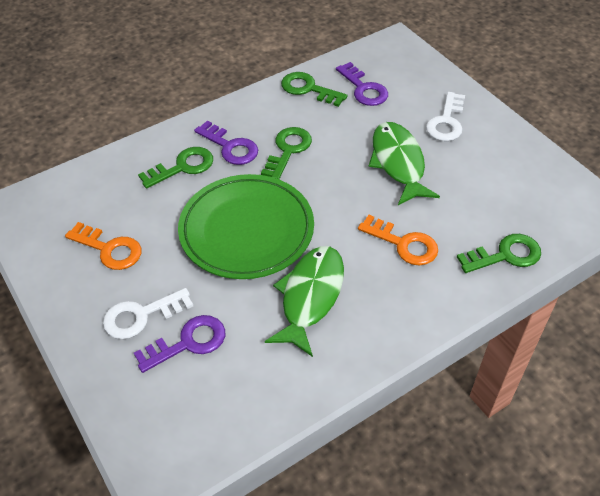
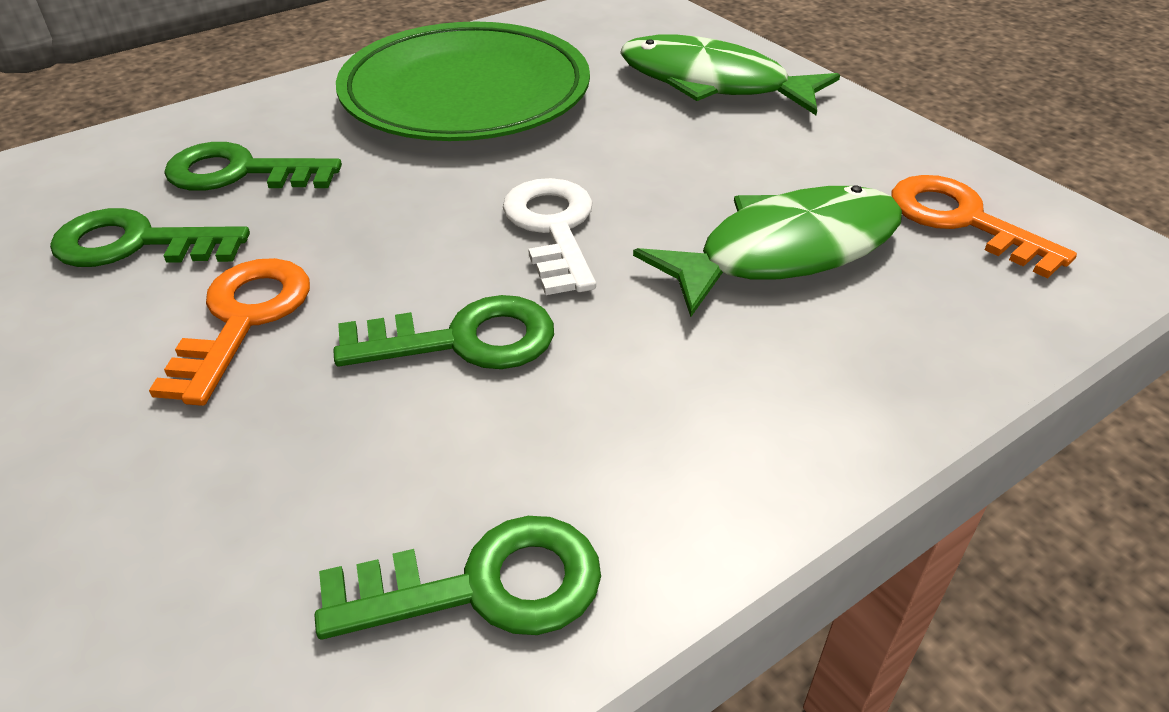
purple key: 3 -> 0
white key: 2 -> 1

